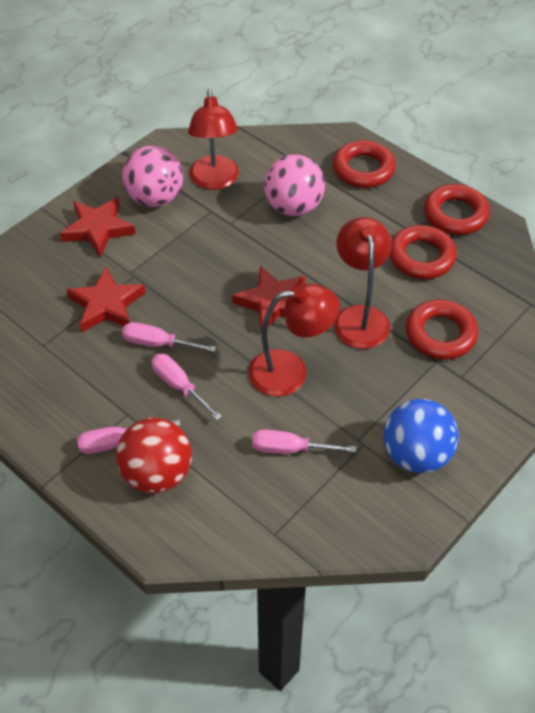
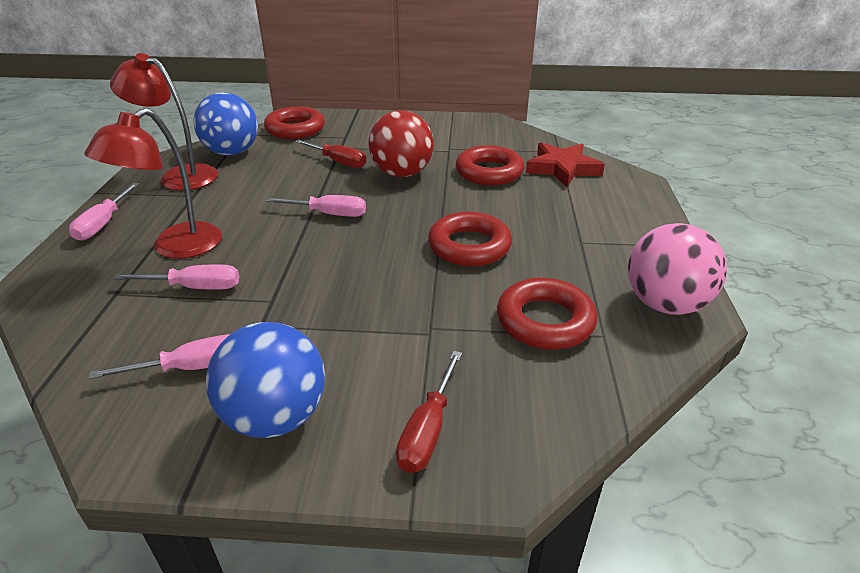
blue ball: 1 -> 2
pink ball: 2 -> 1
red lamp: 3 -> 2
red screwdriver: 0 -> 2
red star: 3 -> 1

